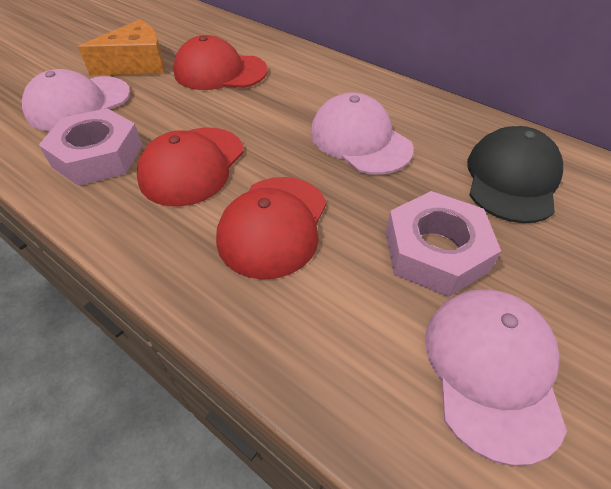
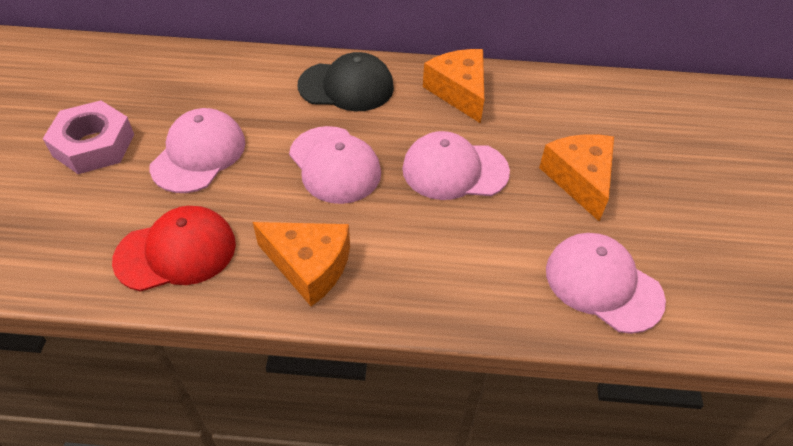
orange cheese: 1 -> 3
pink cap: 3 -> 4
pink nut: 2 -> 1
red cap: 3 -> 1

